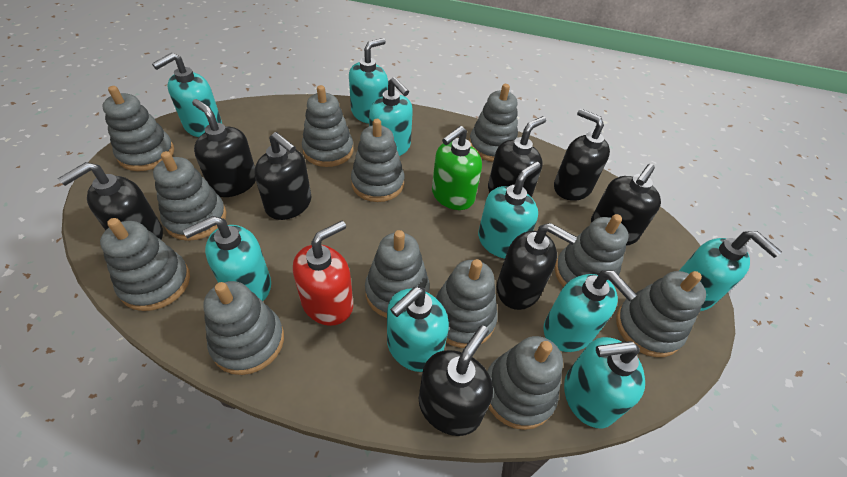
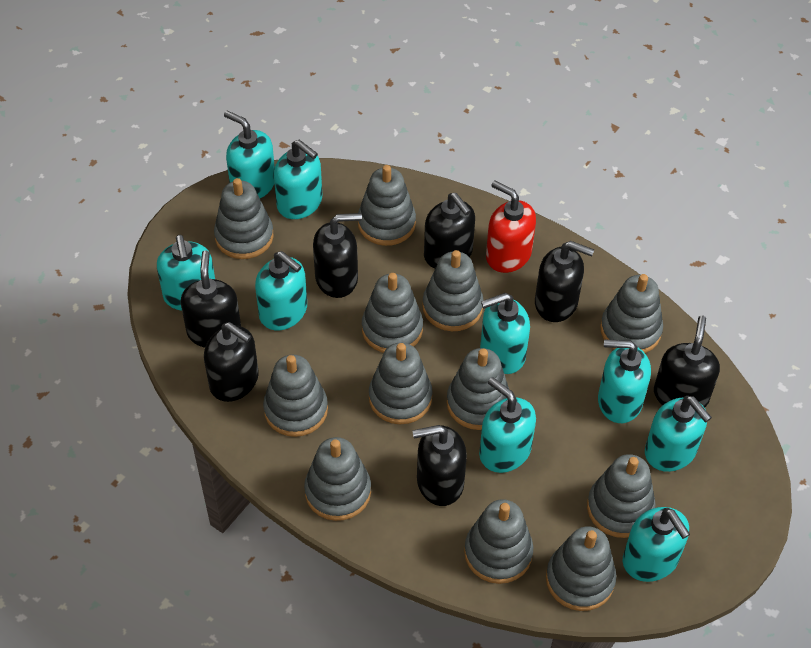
black soap dispenser: 8 -> 7
green soap dispenser: 1 -> 0

